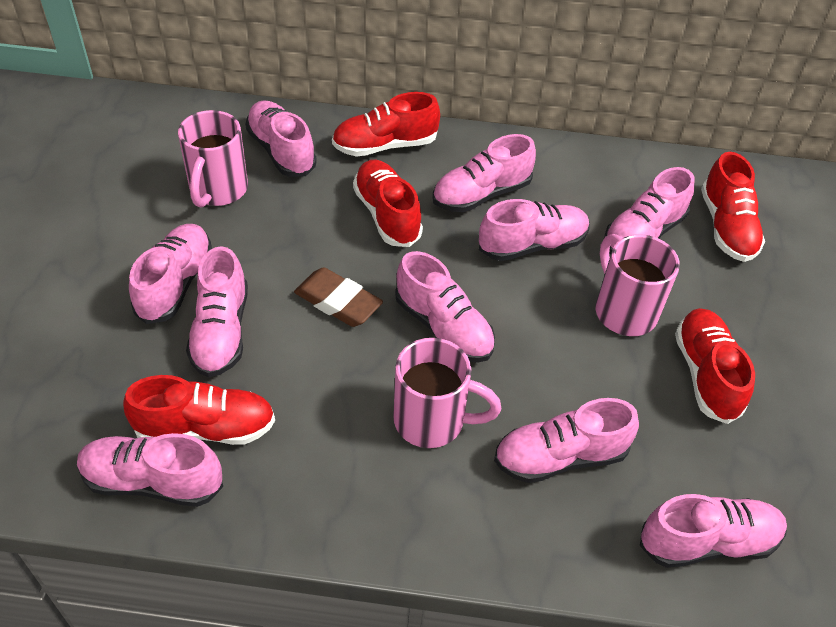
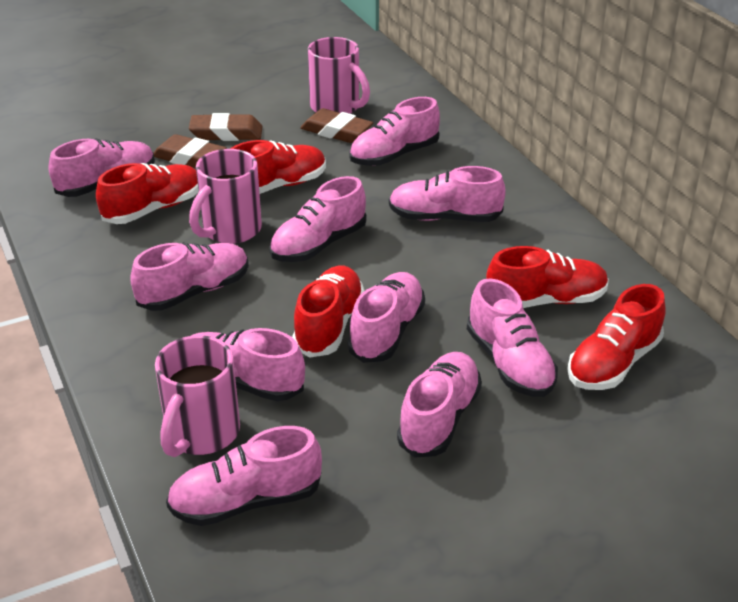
brown eraser: 1 -> 3

